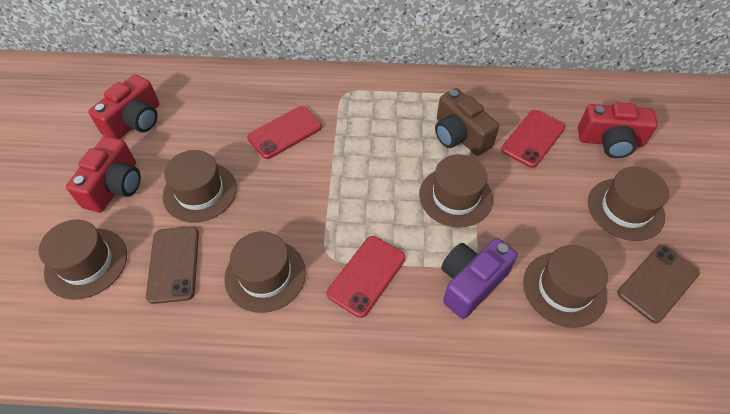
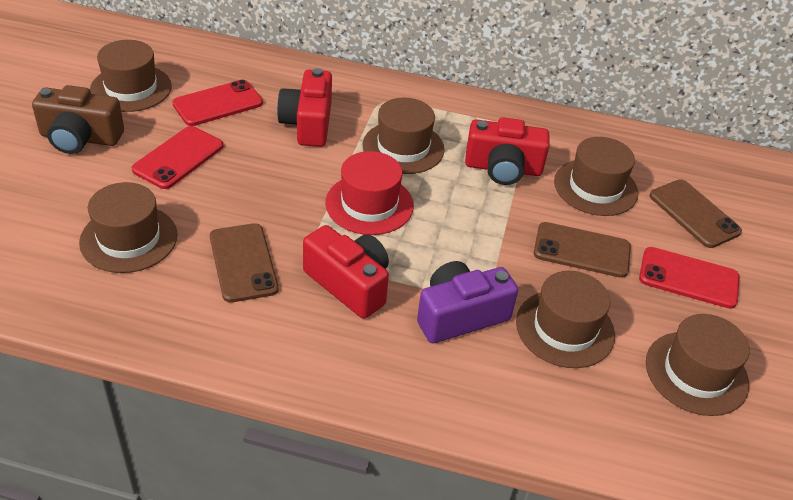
brown phone: 2 -> 3
red hat: 0 -> 1

